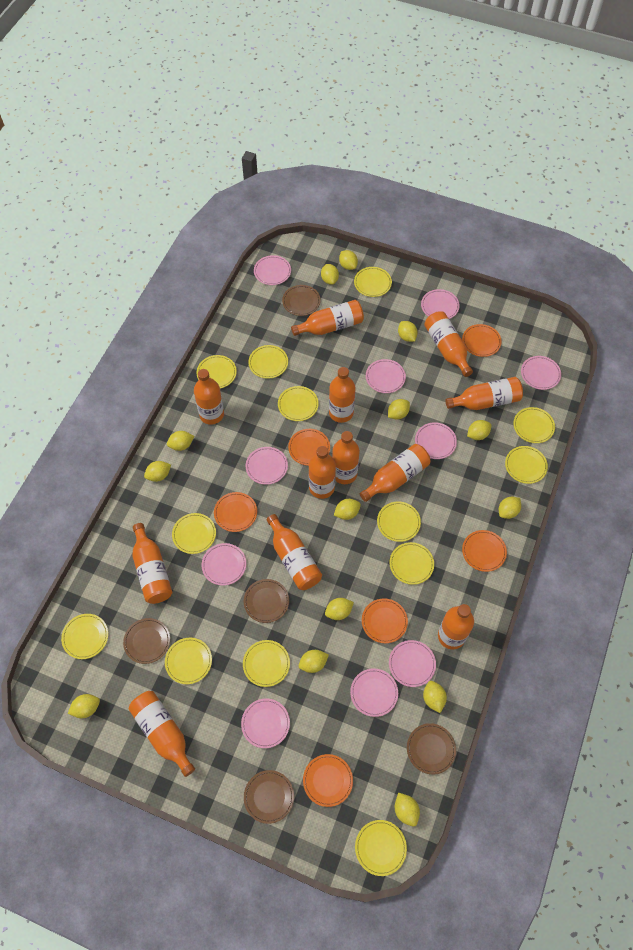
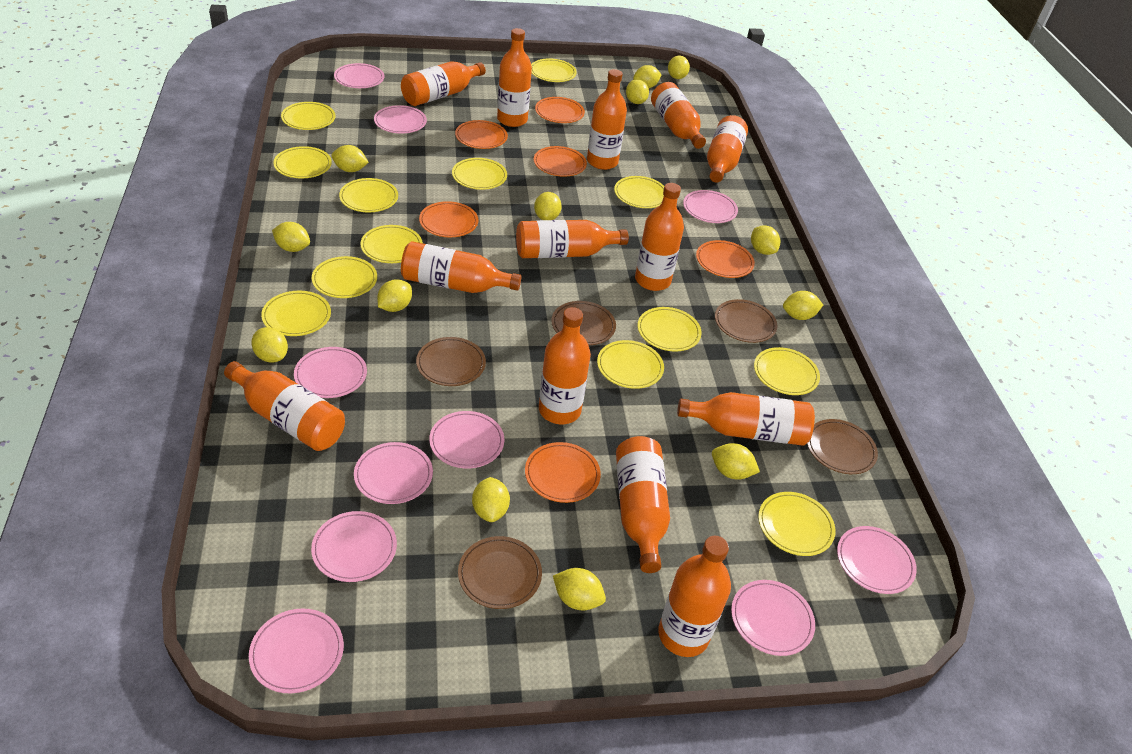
orange bottle: 12 -> 13
yellow lemon: 14 -> 13

